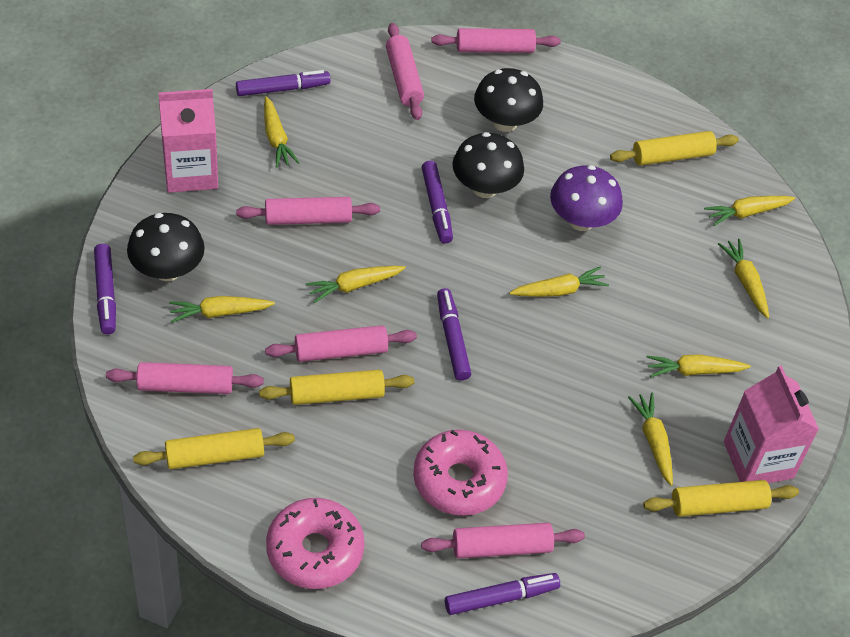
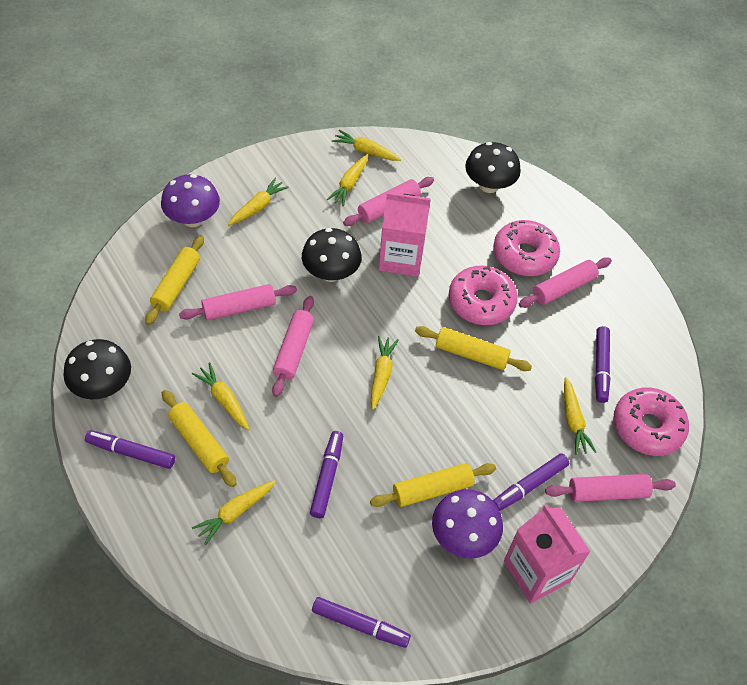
pink donut: 2 -> 3
pink rolling pin: 6 -> 5
purple mushroom: 1 -> 2
yellow carrot: 8 -> 7

